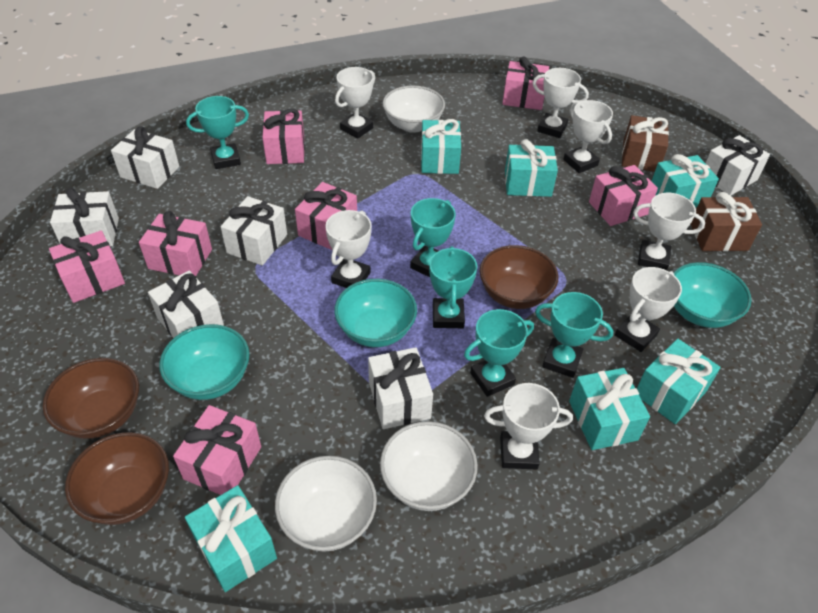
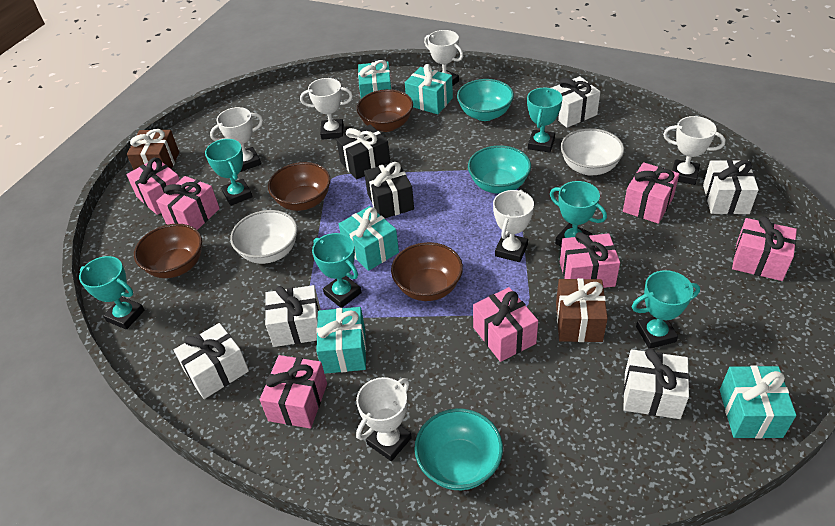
black gift: 0 -> 2
brown bowl: 3 -> 4
turquoise gift: 6 -> 5
turquoise trophy: 5 -> 6
white bowl: 3 -> 2
white gift: 6 -> 5
white trophy: 7 -> 6

